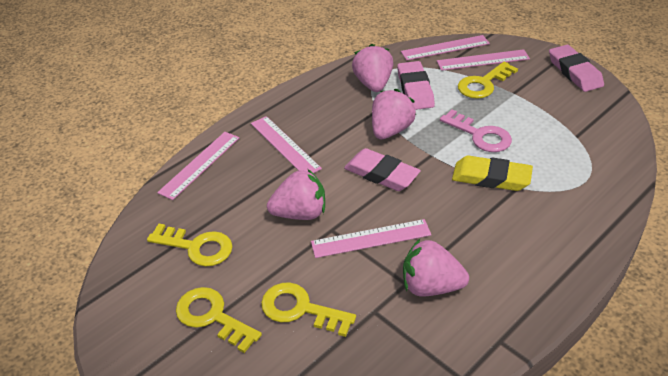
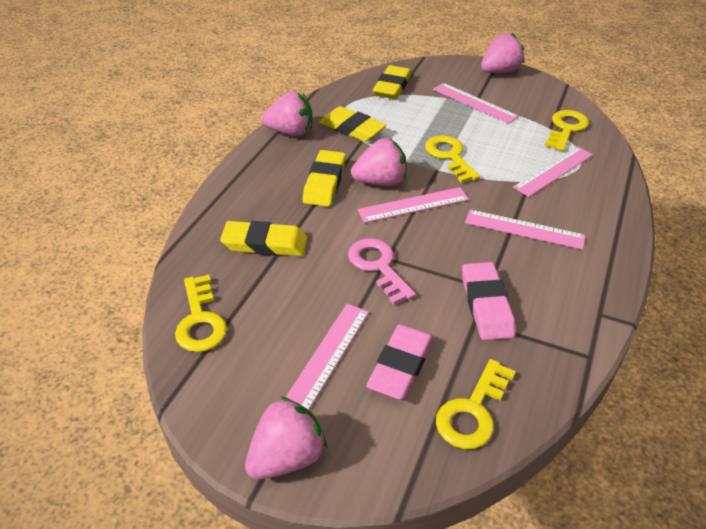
pink eraser: 3 -> 2
yellow eraser: 1 -> 4

